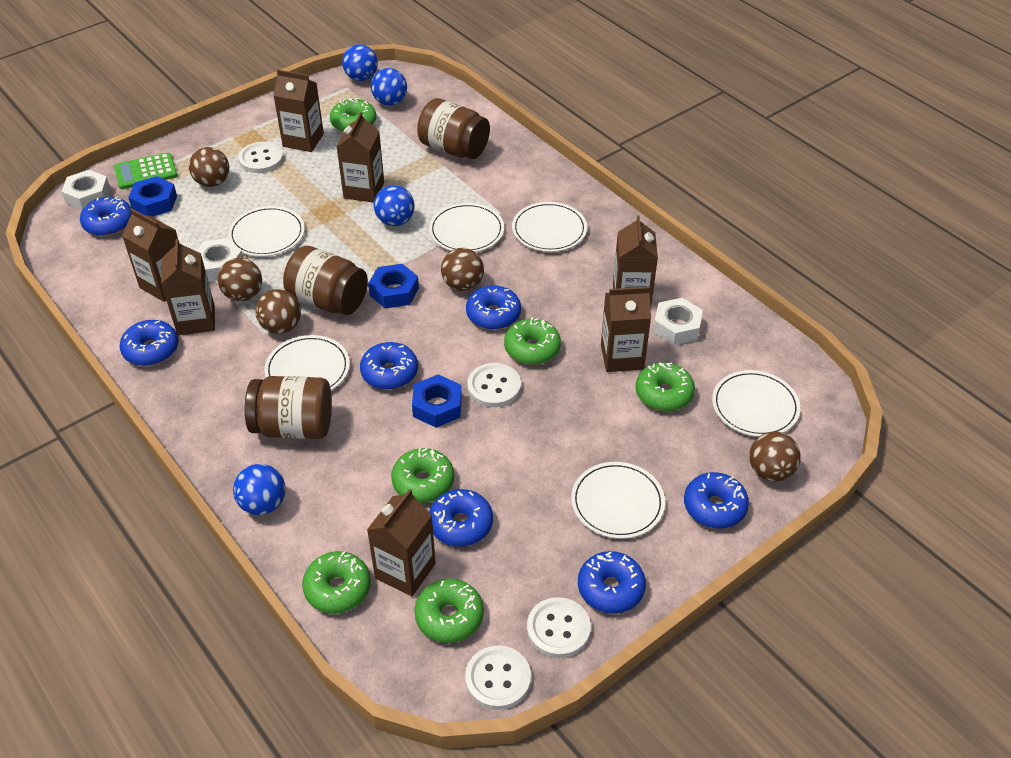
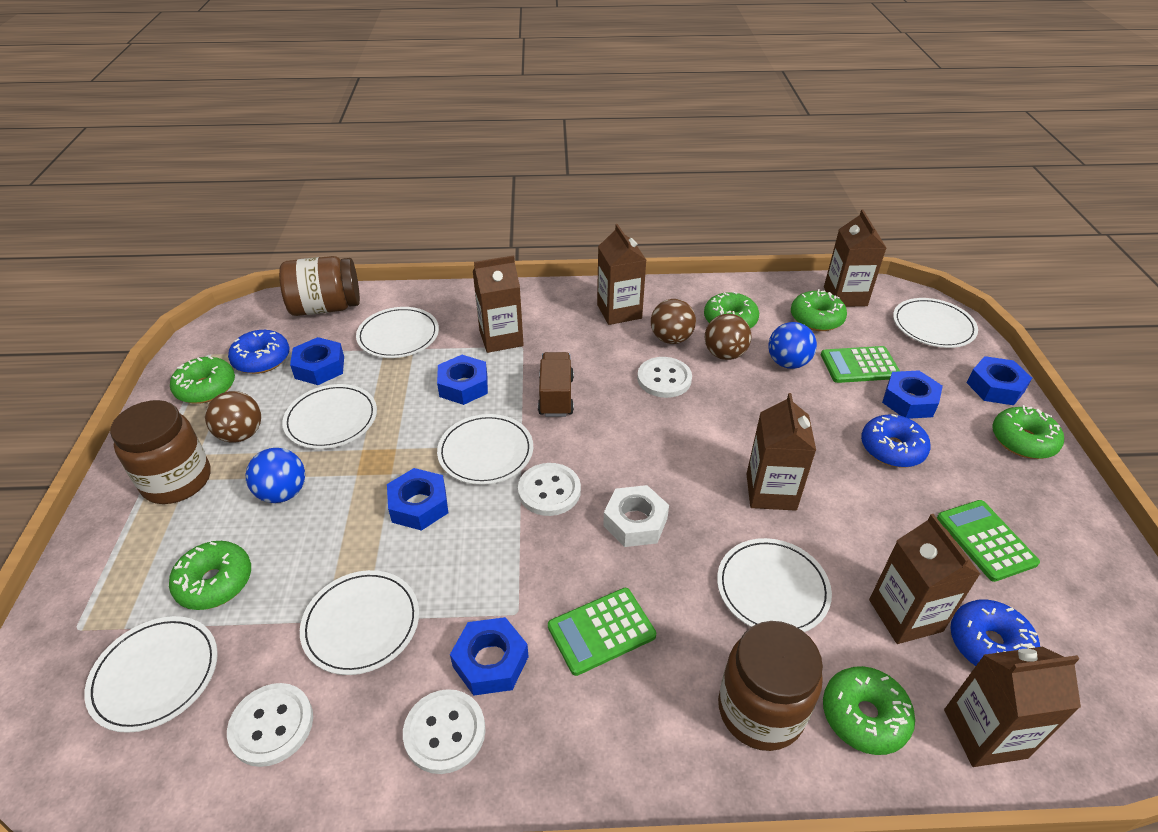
blue ball: 4 -> 2
blue donut: 7 -> 3
blue nut: 3 -> 6
brown ball: 5 -> 3
brown carton: 7 -> 6
brown truck: 0 -> 1
green calculator: 1 -> 3
white nut: 3 -> 1
white plate: 6 -> 7

